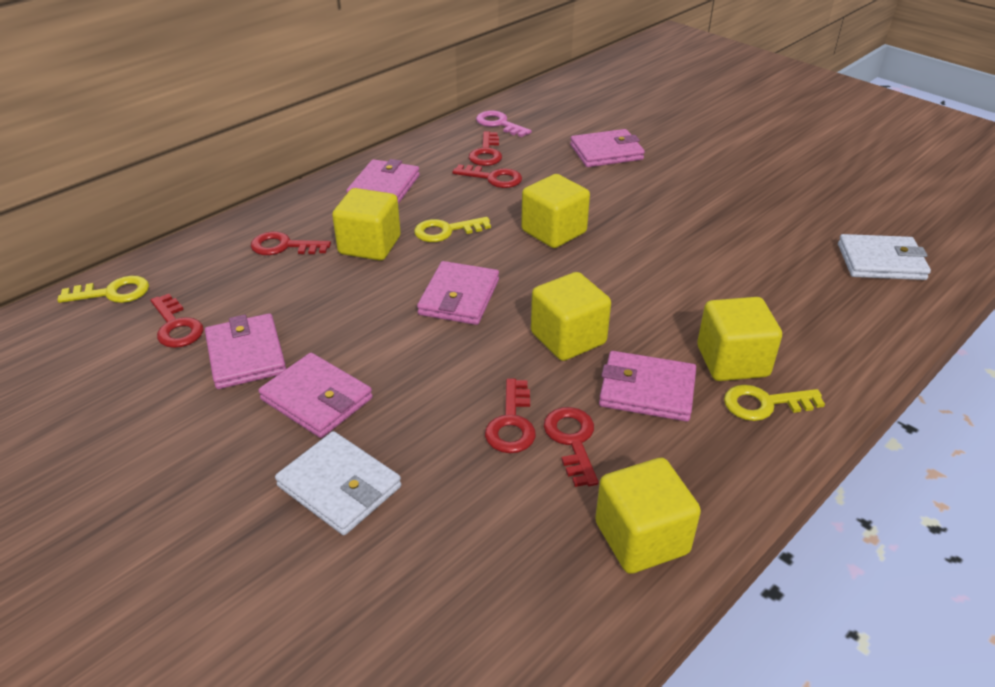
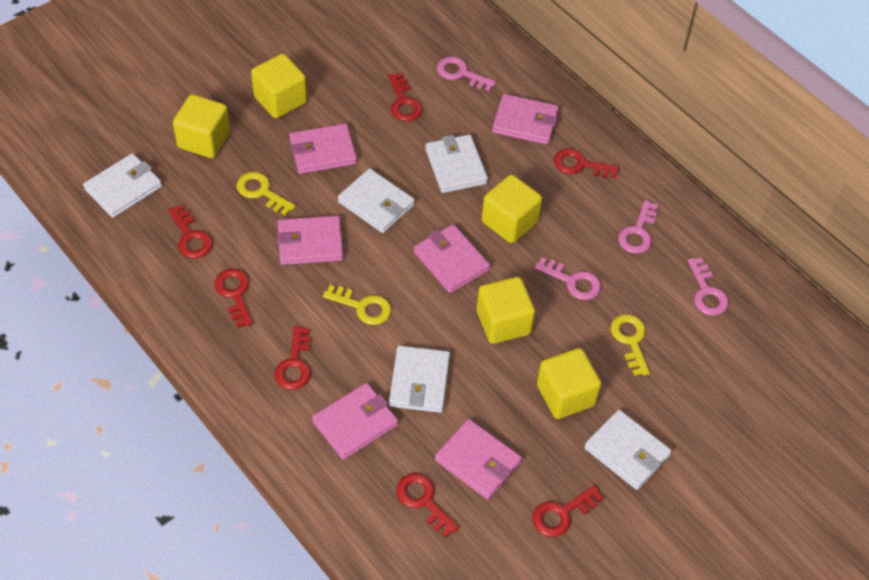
pink key: 1 -> 4
red key: 6 -> 7
white wallet: 2 -> 5

